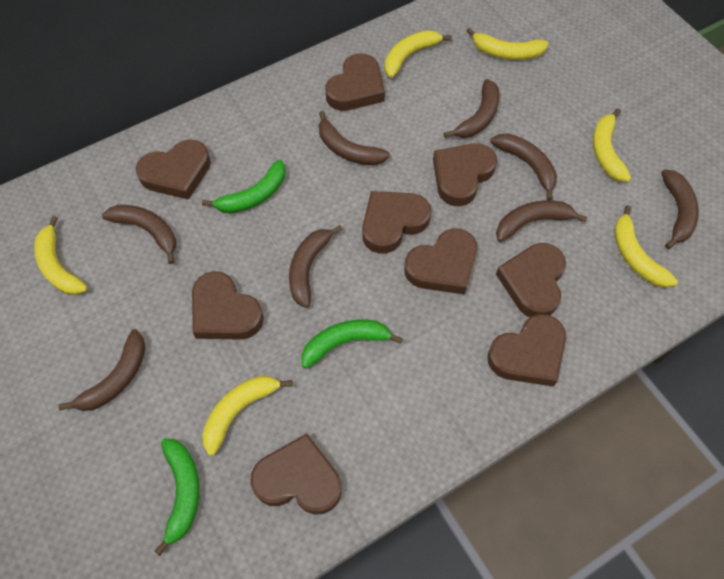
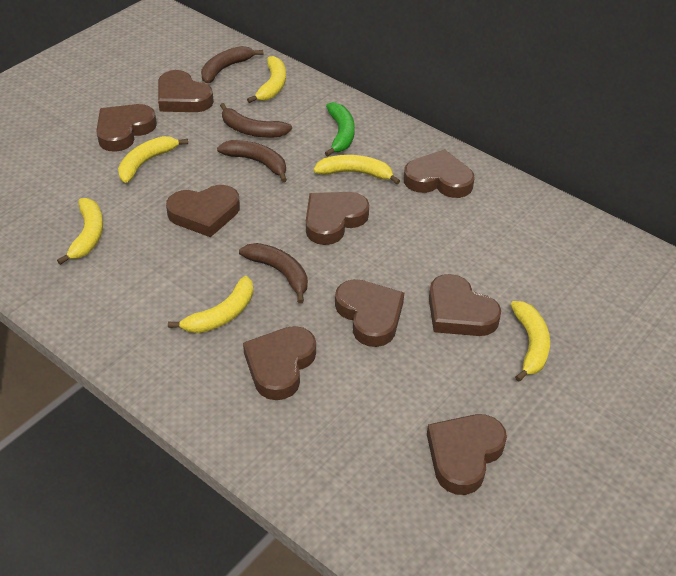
brown banana: 8 -> 4
green banana: 3 -> 1

